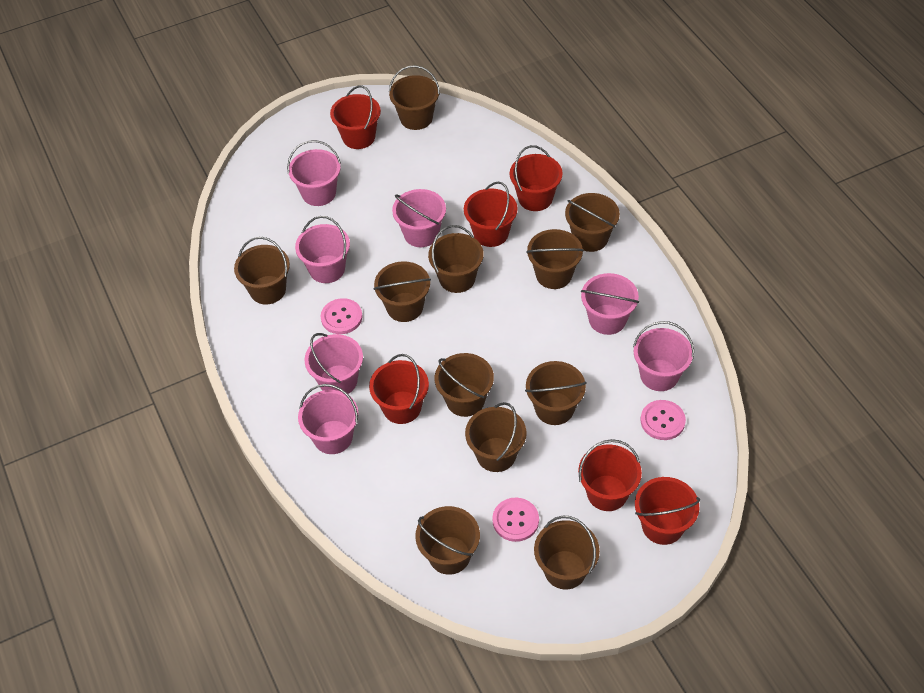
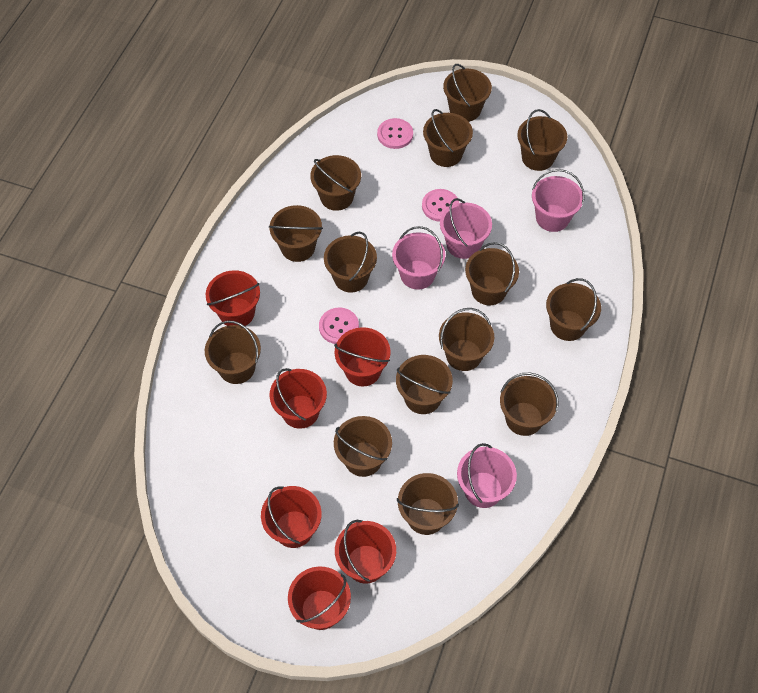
brown bucket: 11 -> 14
pink bucket: 7 -> 4

